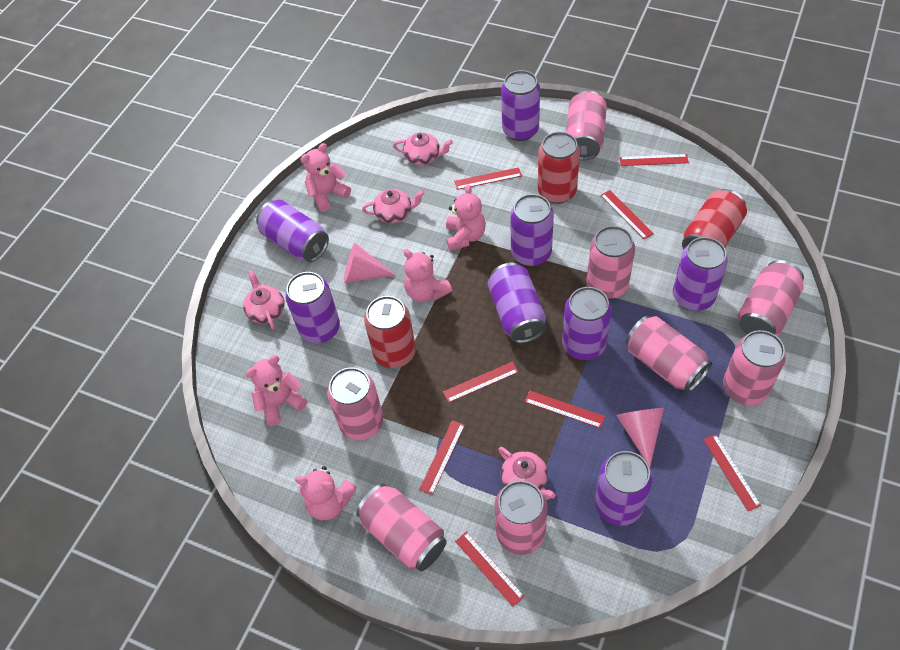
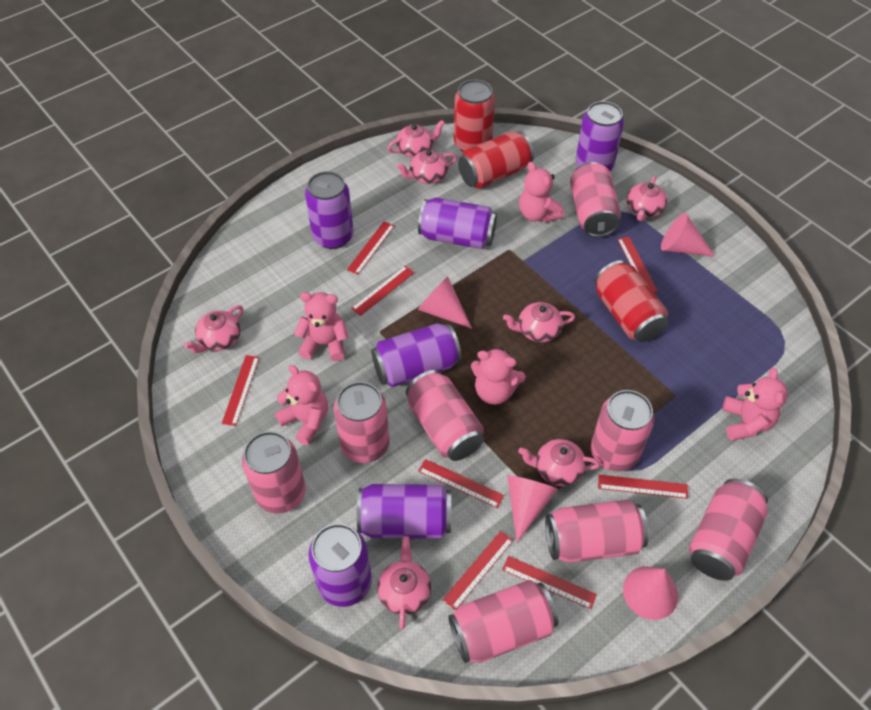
pink cone: 2 -> 4
pink teapot: 4 -> 7
purple can: 8 -> 6

